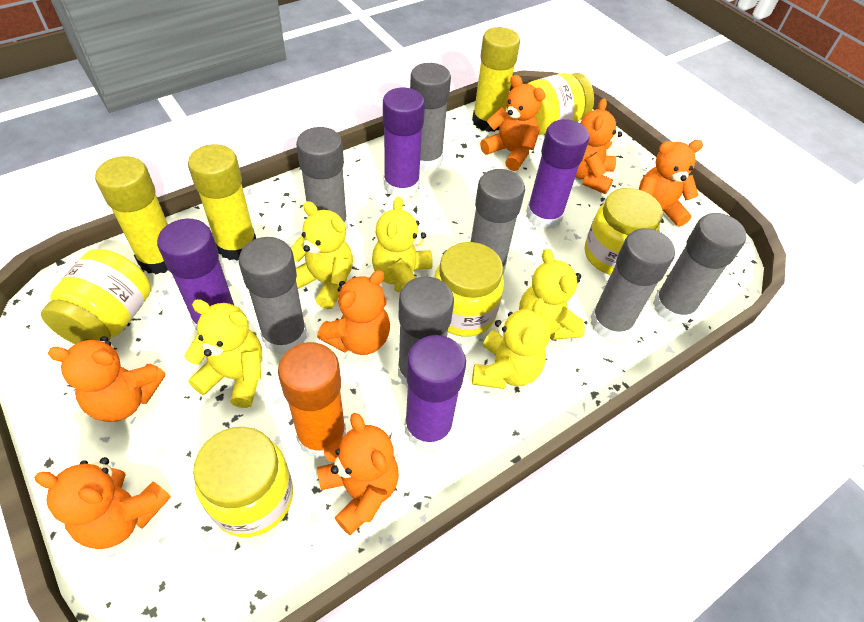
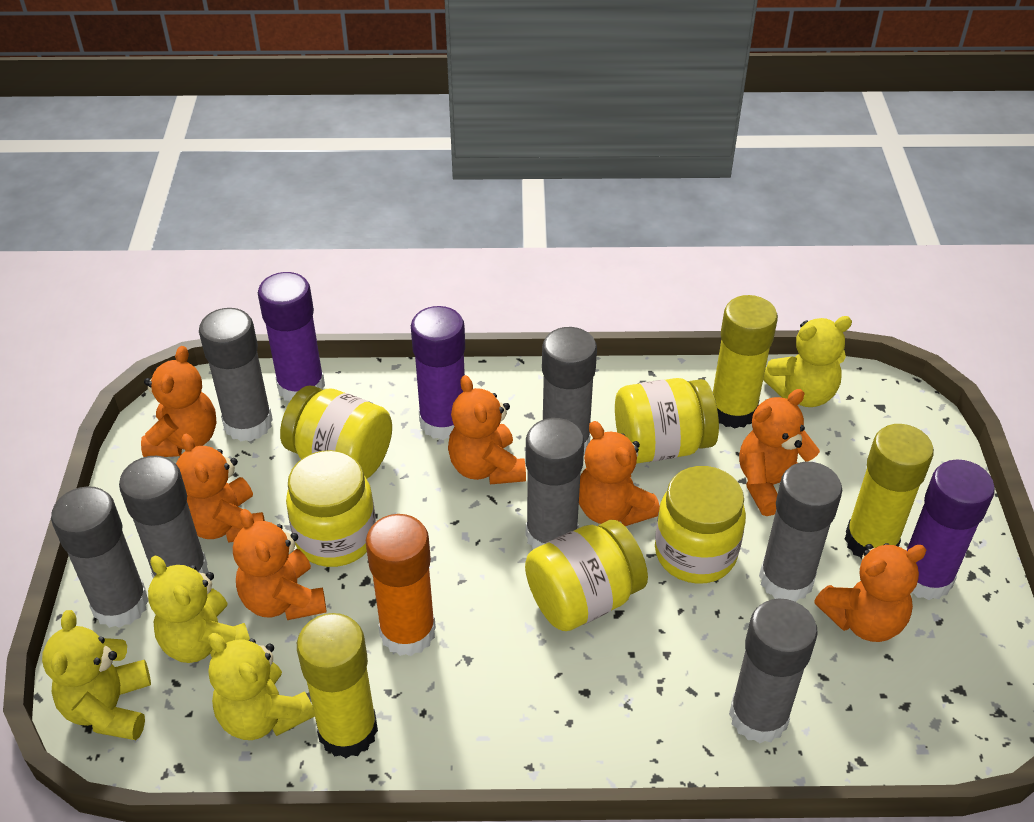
purple glue stick: 4 -> 3
yellow teddy bear: 5 -> 4

